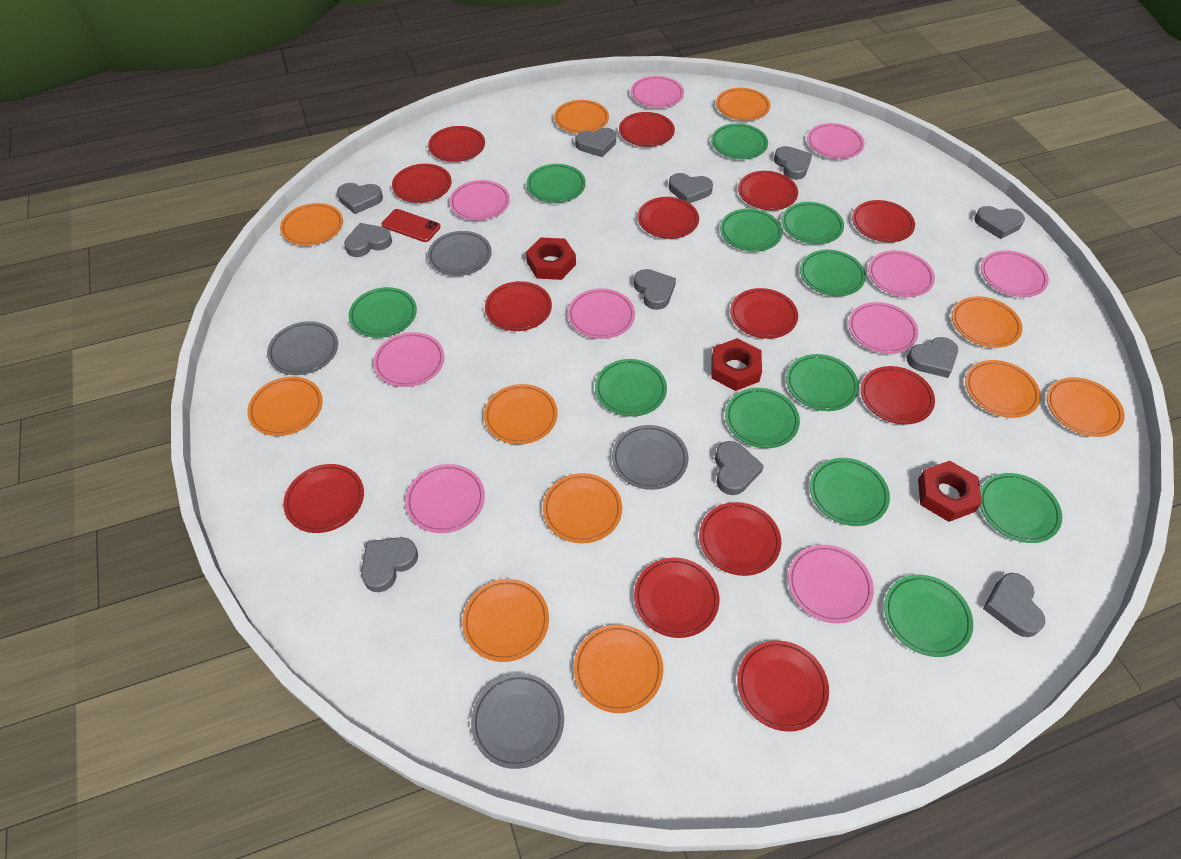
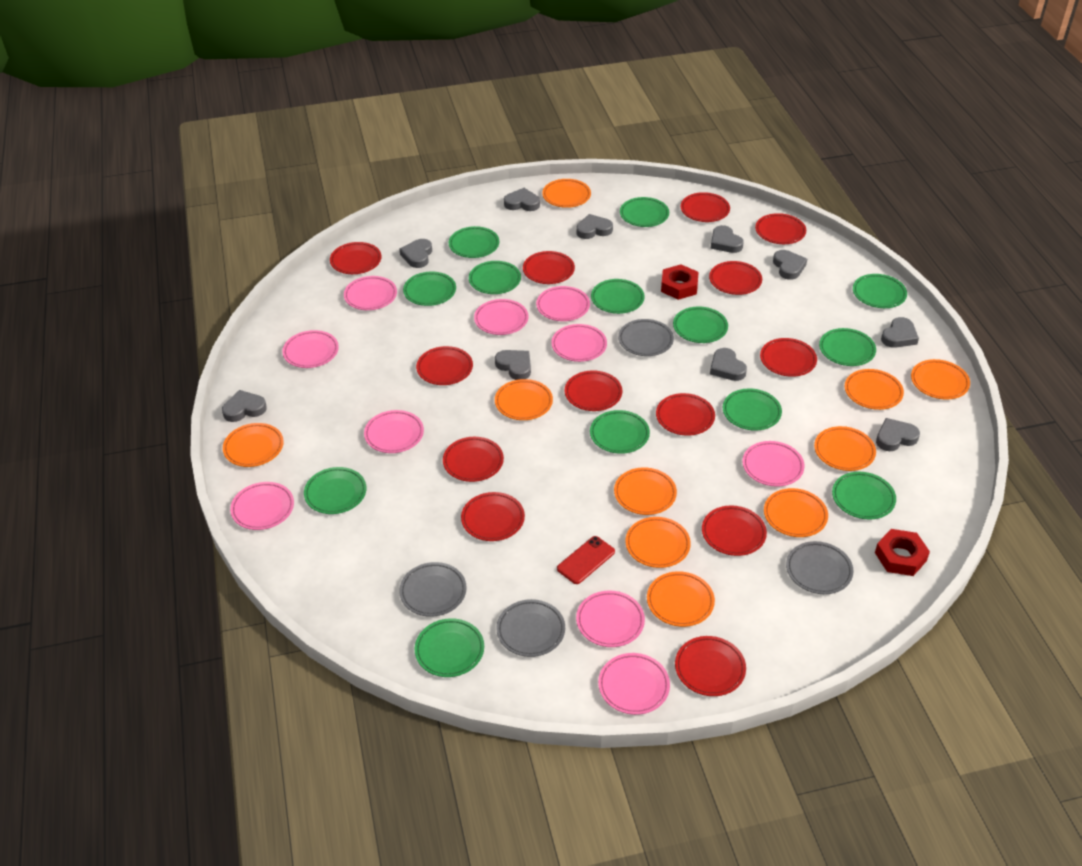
green plate: 12 -> 13
grey heart: 11 -> 10
orange plate: 11 -> 10
red nut: 3 -> 2

